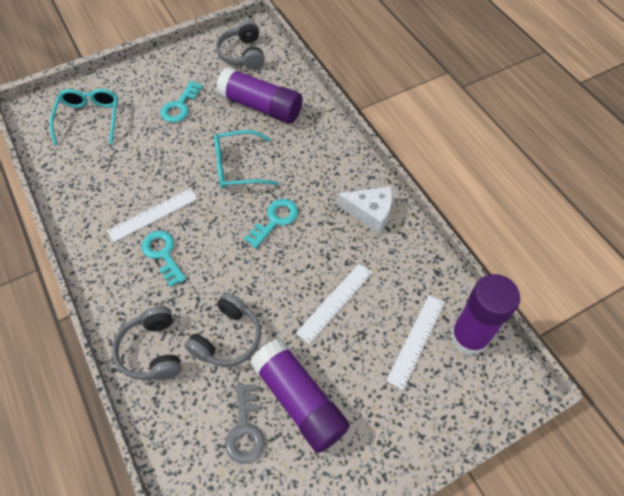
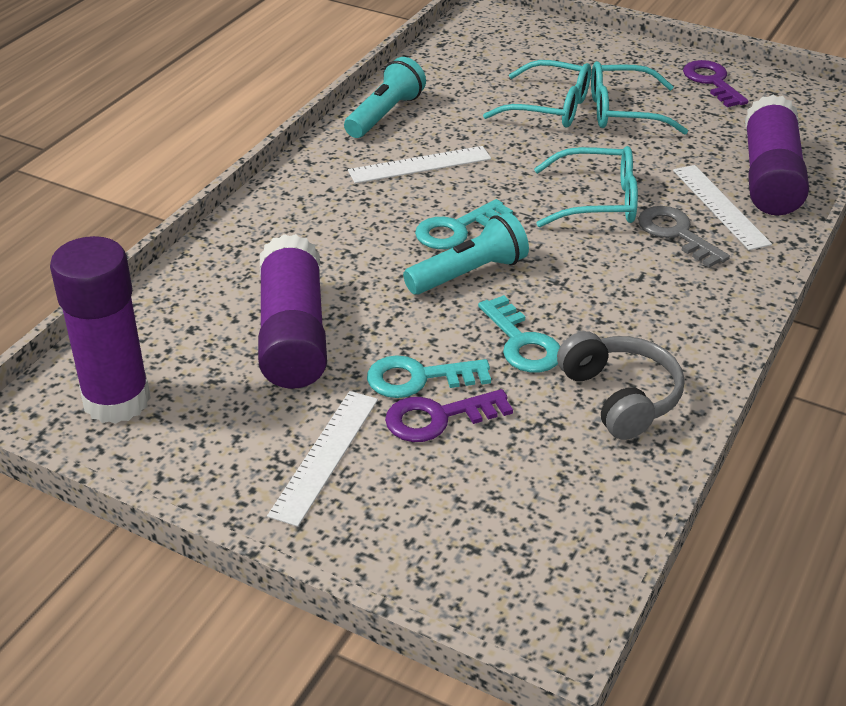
grey headphones: 3 -> 1
purple key: 0 -> 2
turquoise flashlight: 0 -> 2
turquoise glasses: 2 -> 3
white cheese: 1 -> 0

